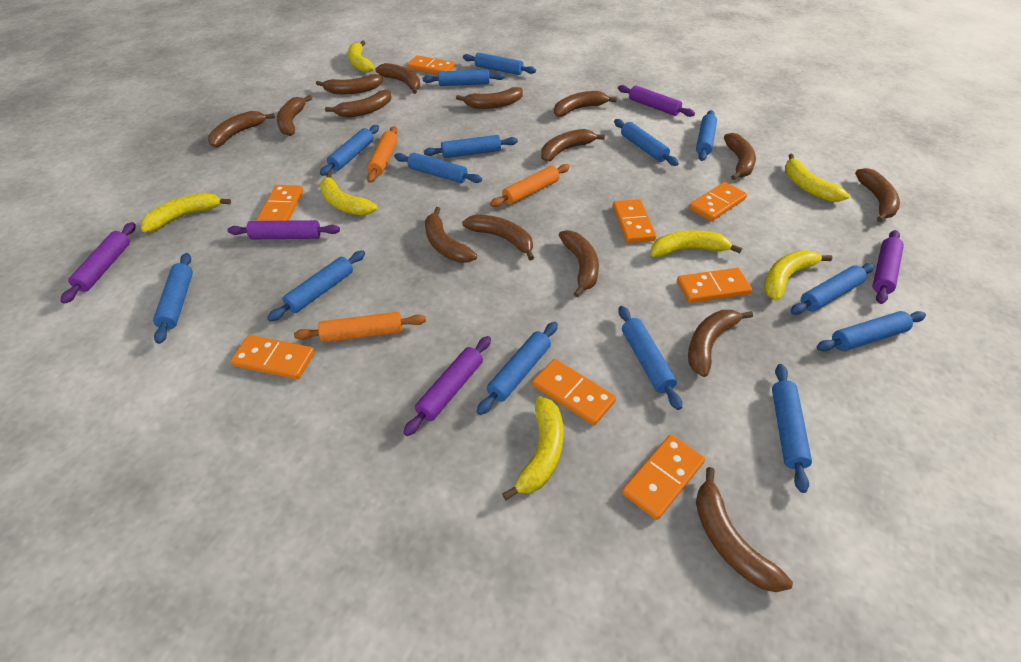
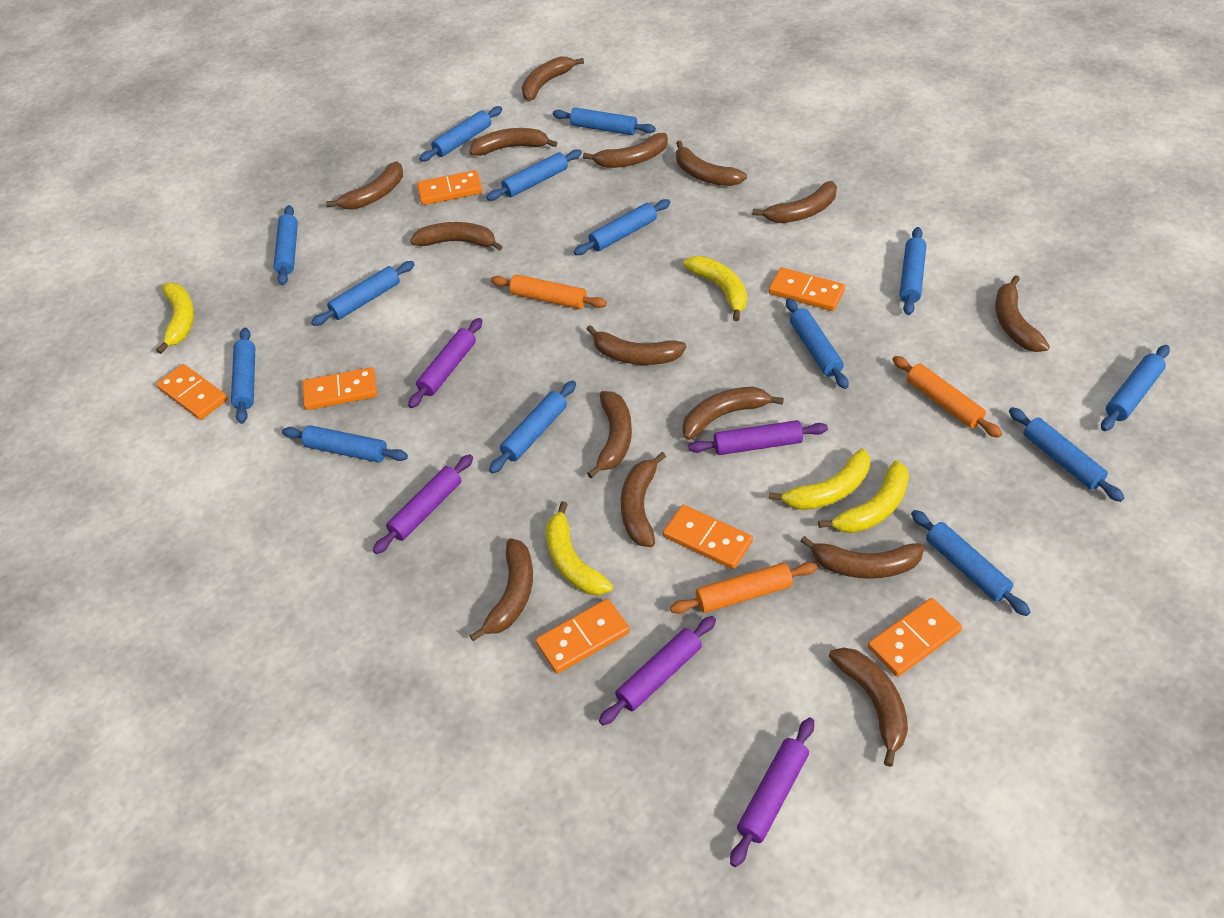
orange domino: 8 -> 7
yellow banana: 7 -> 5

